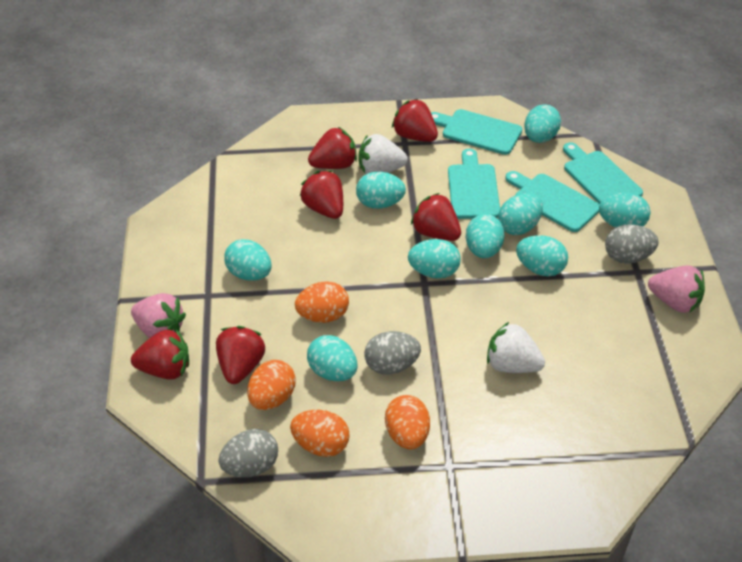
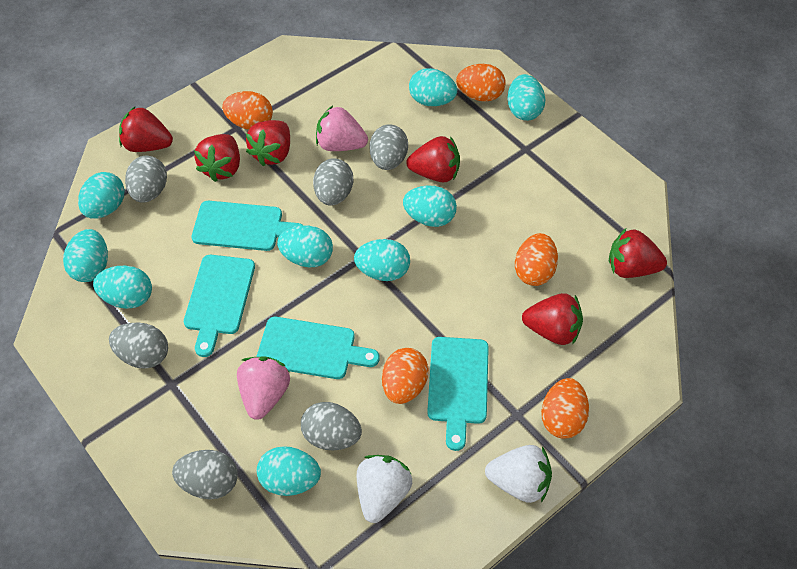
grey egg: 3 -> 6
orange egg: 4 -> 5

